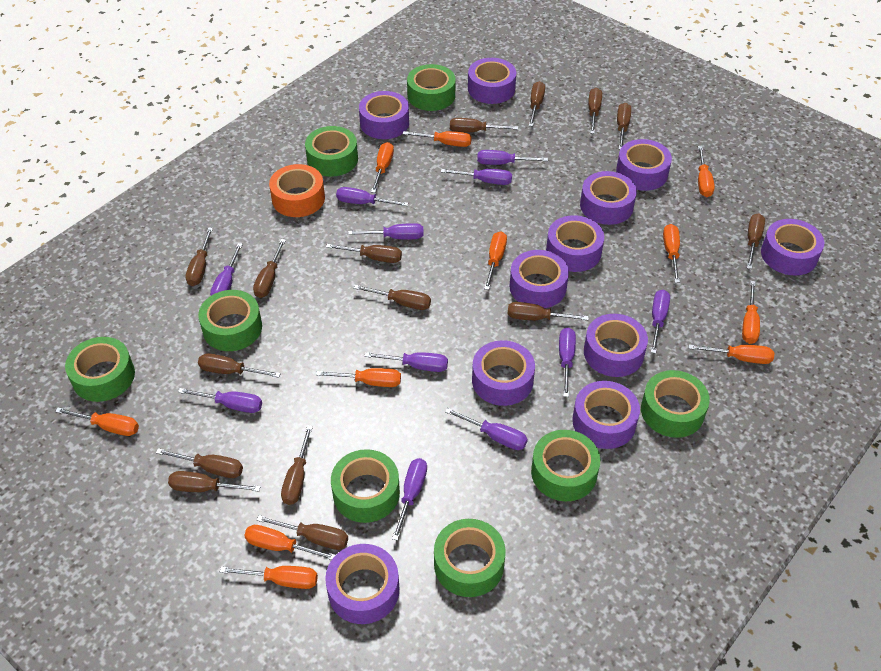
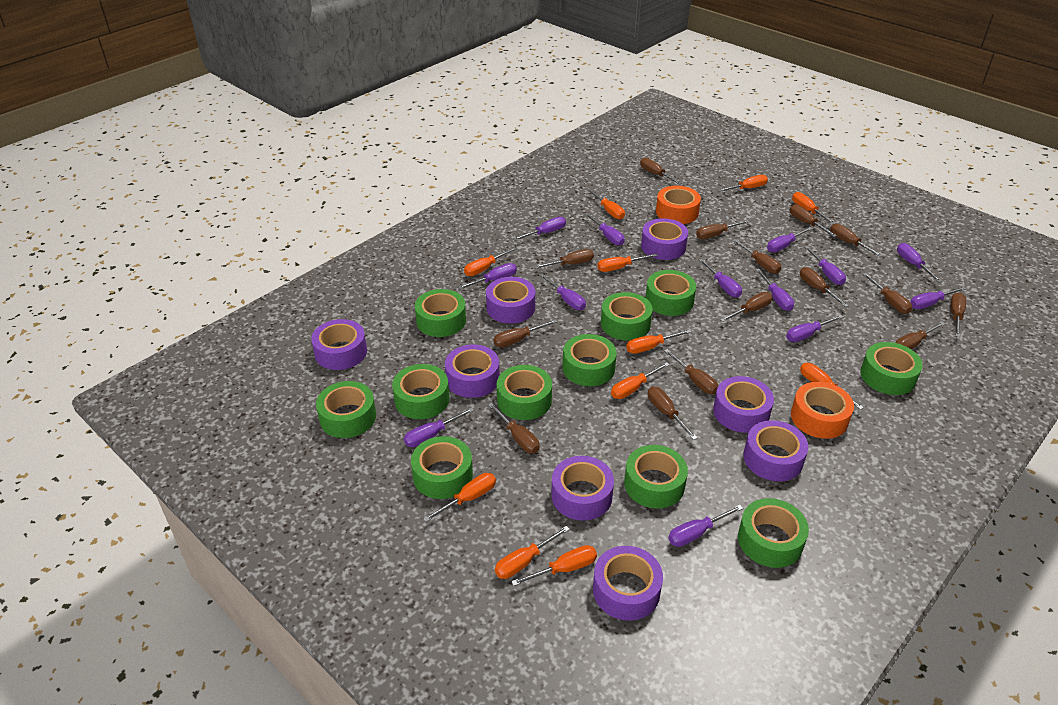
green tape: 8 -> 11
orange tape: 1 -> 2
purple screwdriver: 11 -> 13
purple tape: 11 -> 8

